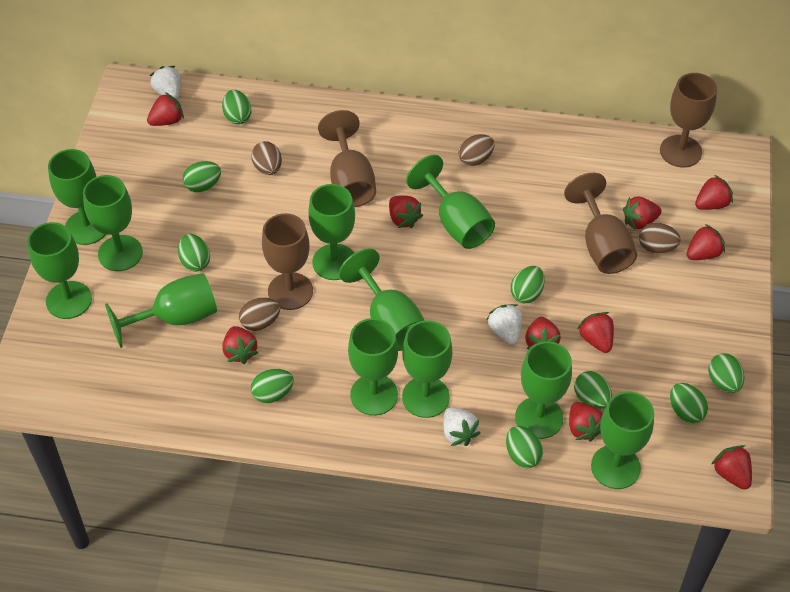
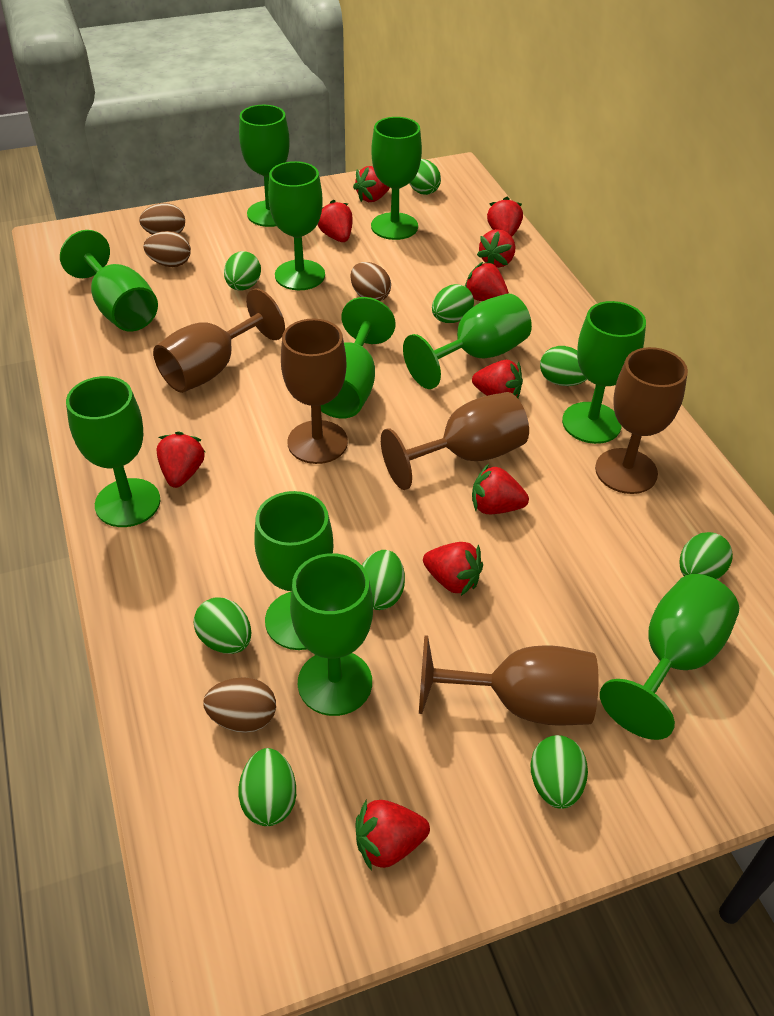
brown goblet: 4 -> 5
white strawberry: 3 -> 0

